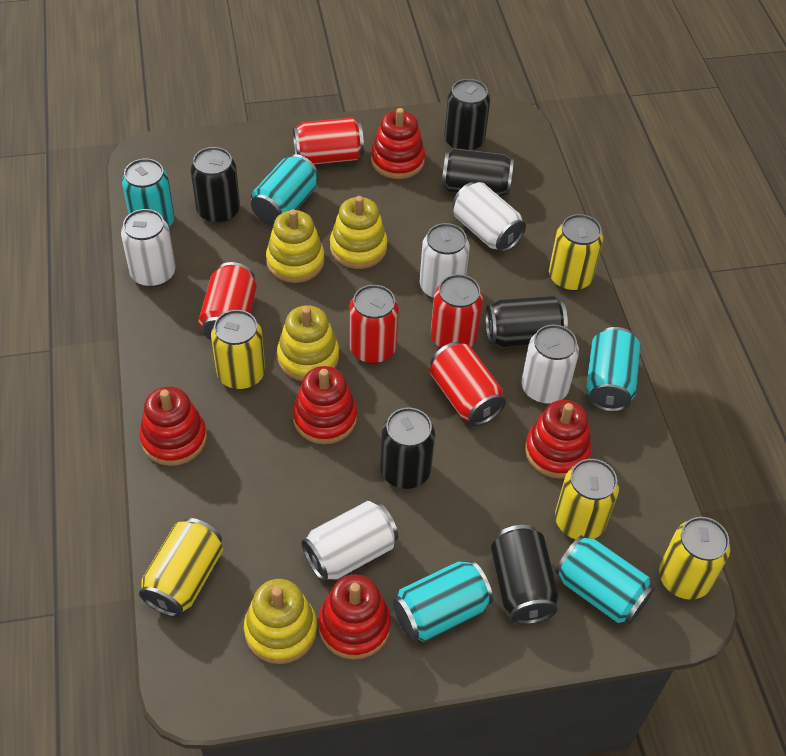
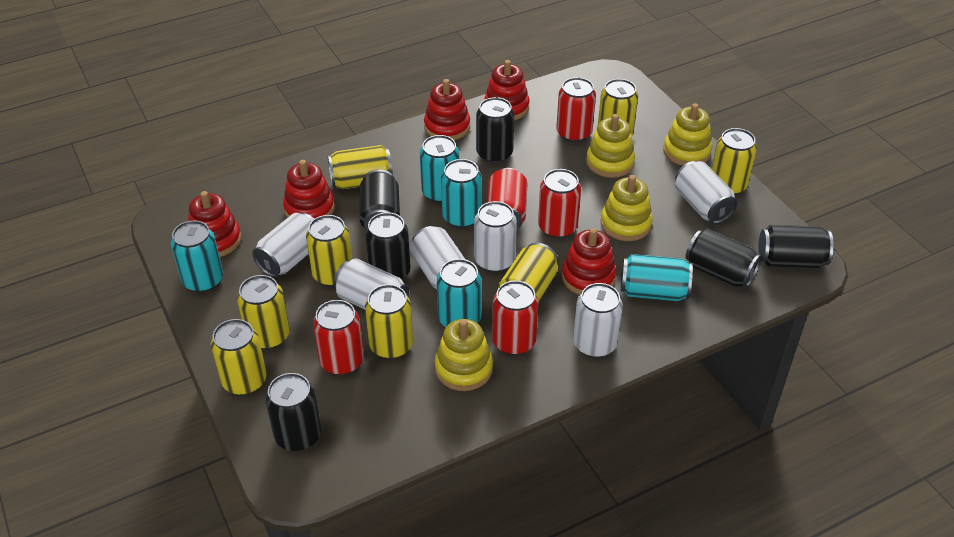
white can: 5 -> 6
yellow can: 5 -> 8

